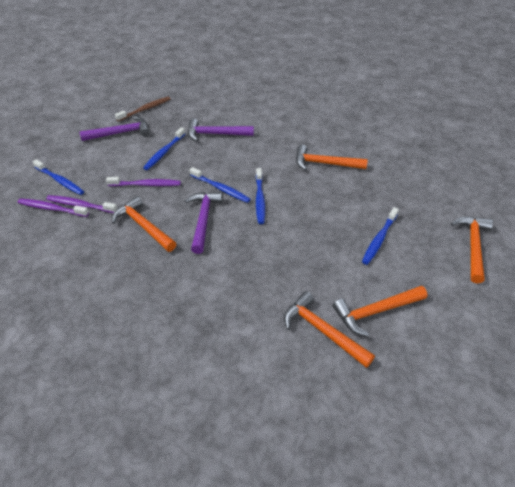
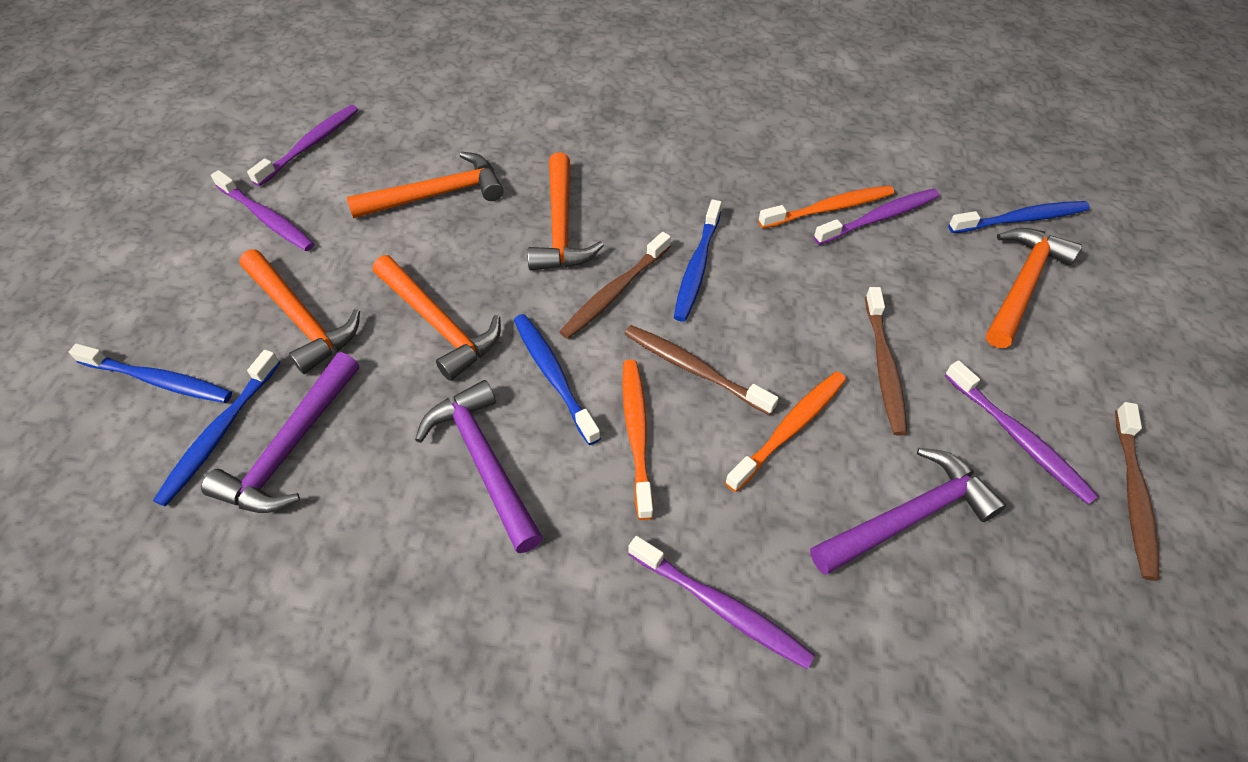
brown toothbrush: 1 -> 4
orange toothbrush: 0 -> 3
purple toothbrush: 3 -> 5

